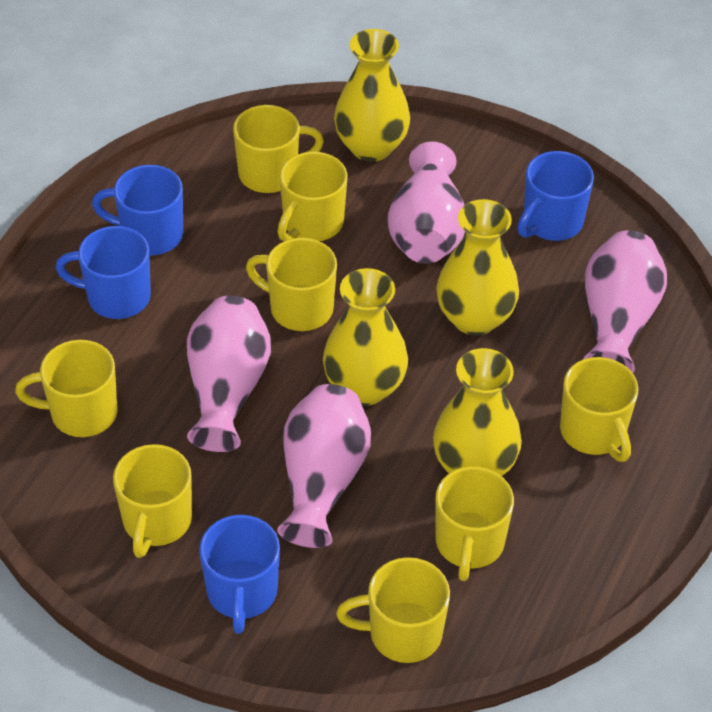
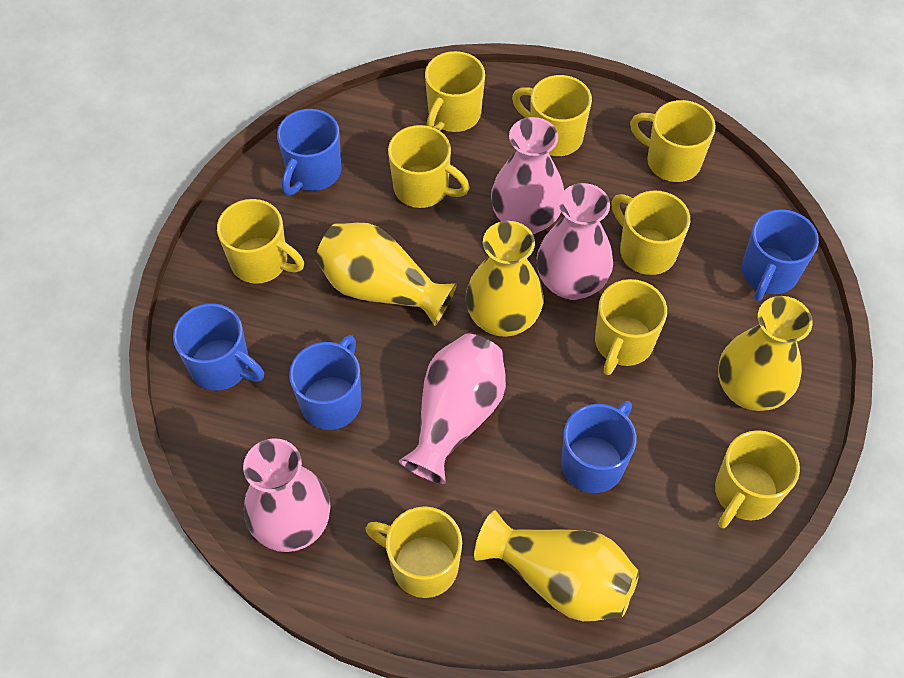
blue mug: 4 -> 5
yellow mug: 8 -> 9

